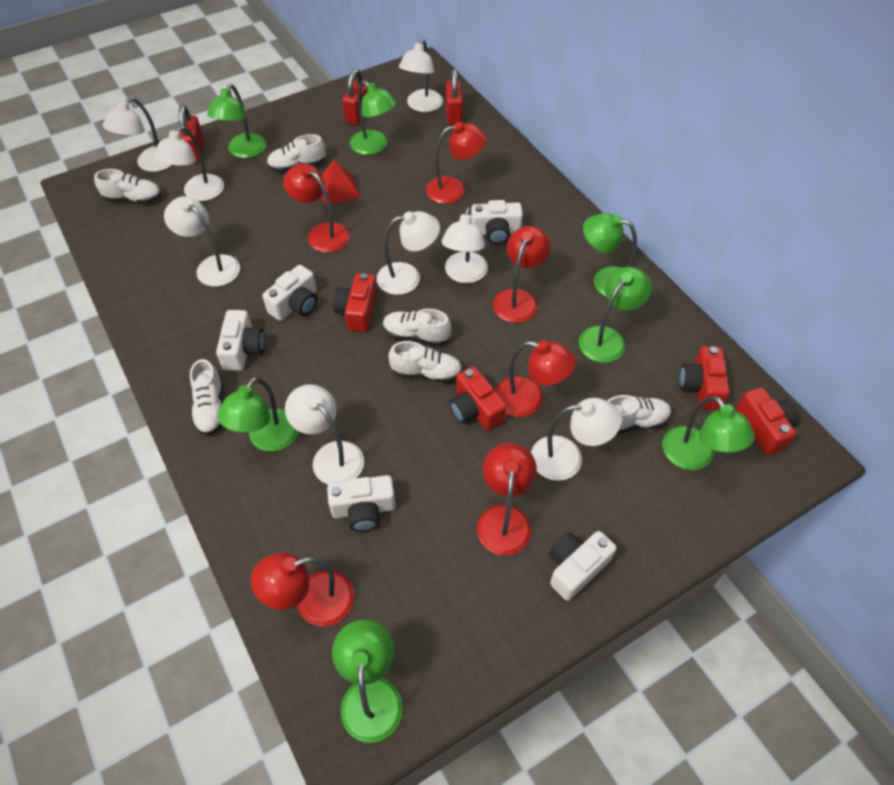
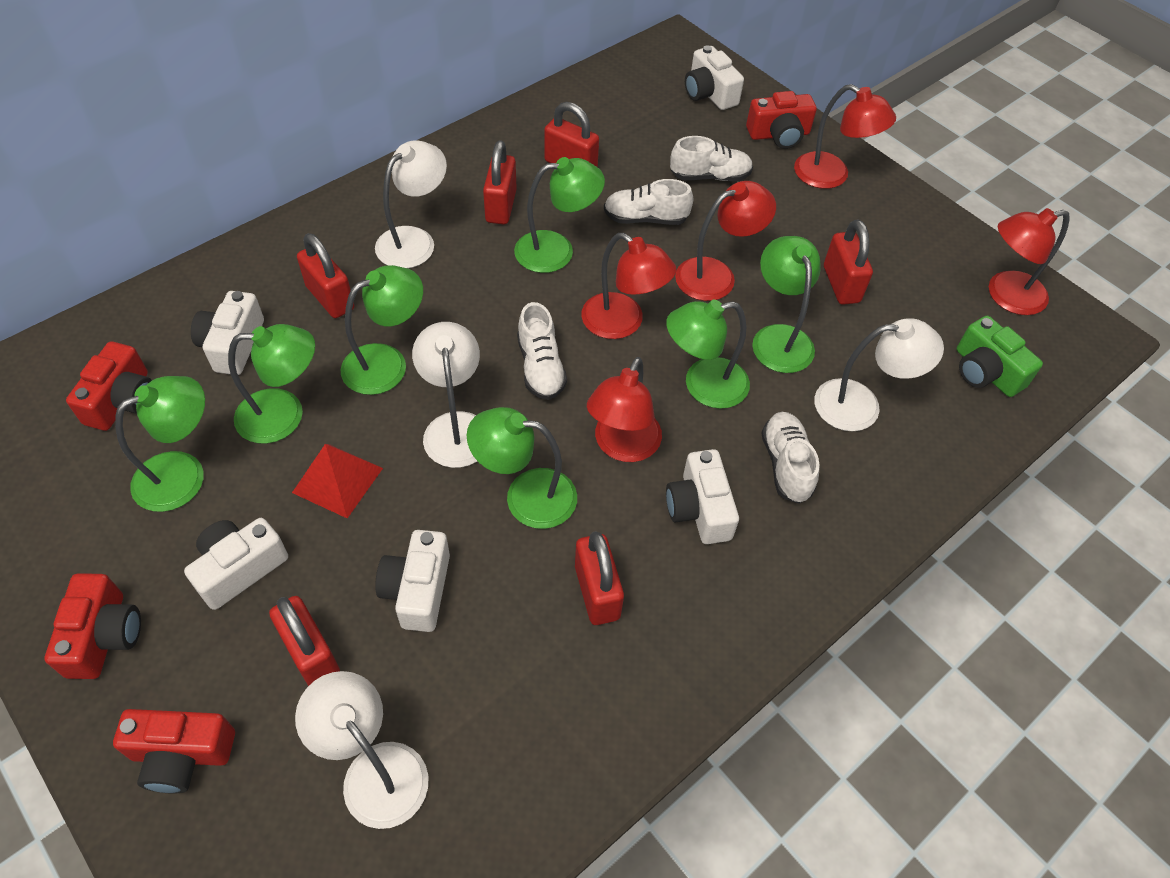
green camera: 0 -> 1
red lamp: 6 -> 5
red padlock: 3 -> 6
white lamp: 8 -> 4
white shoe: 6 -> 4

